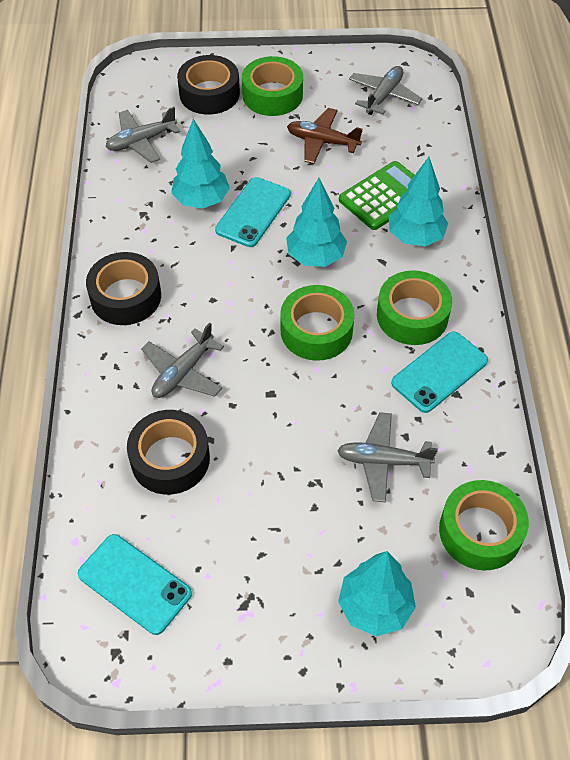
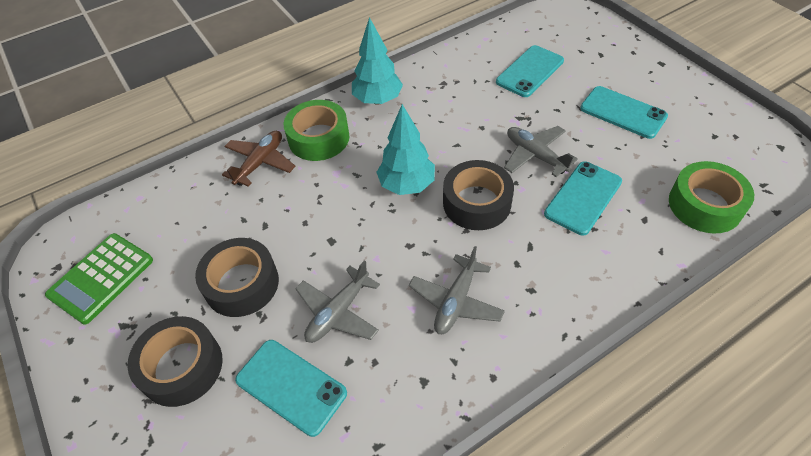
green tape: 4 -> 2
grey plane: 4 -> 3
turquoise phone: 3 -> 4
turquoise tree: 4 -> 2

